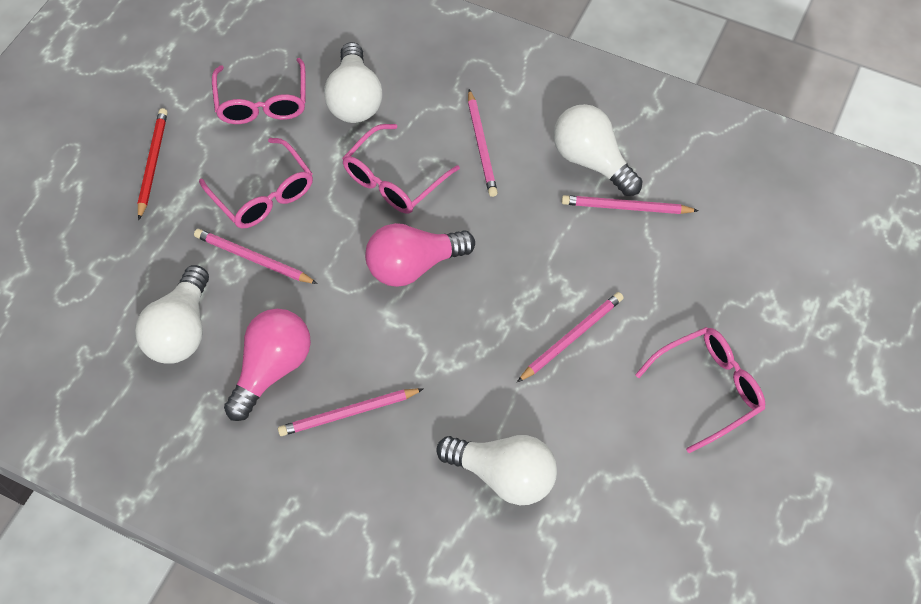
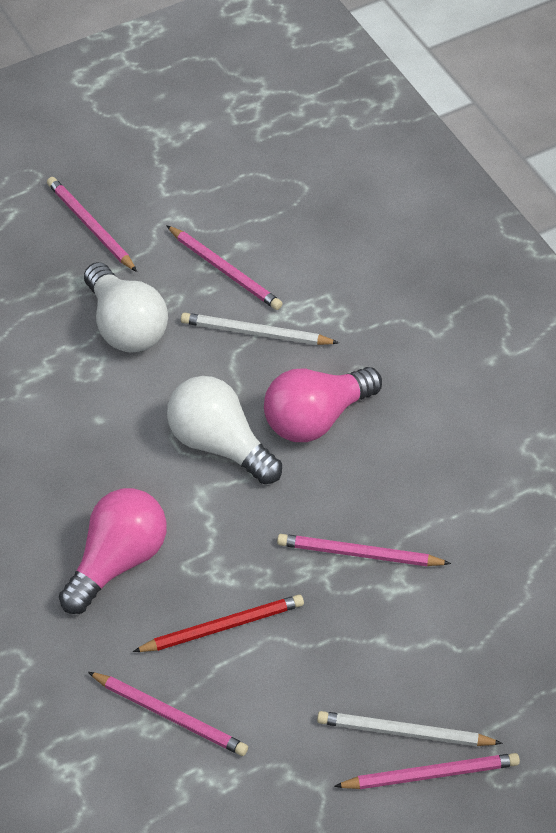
pink glasses: 4 -> 0
white light bulb: 4 -> 2
white pencil: 0 -> 2

